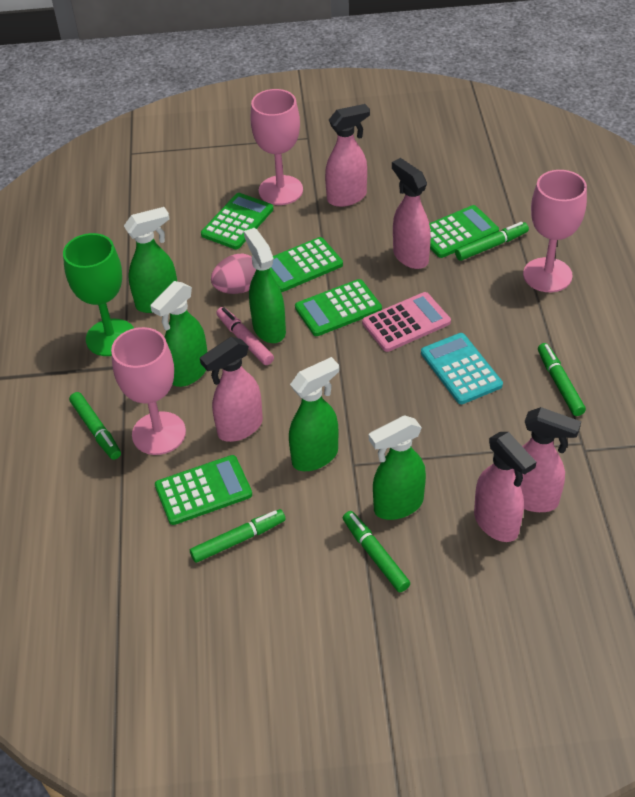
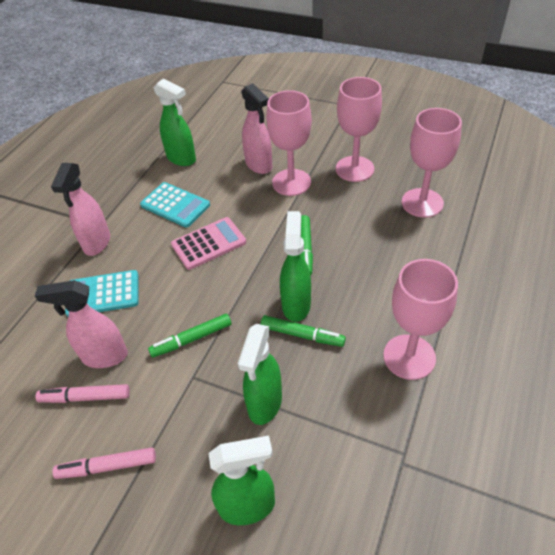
green calculator: 5 -> 0
green goblet: 1 -> 0
green marker: 5 -> 3
green spray bottle: 5 -> 4
pink egg: 1 -> 0
pink goblet: 3 -> 4
pink marker: 1 -> 2
pink spray bottle: 5 -> 3
turquoise calculator: 1 -> 2

